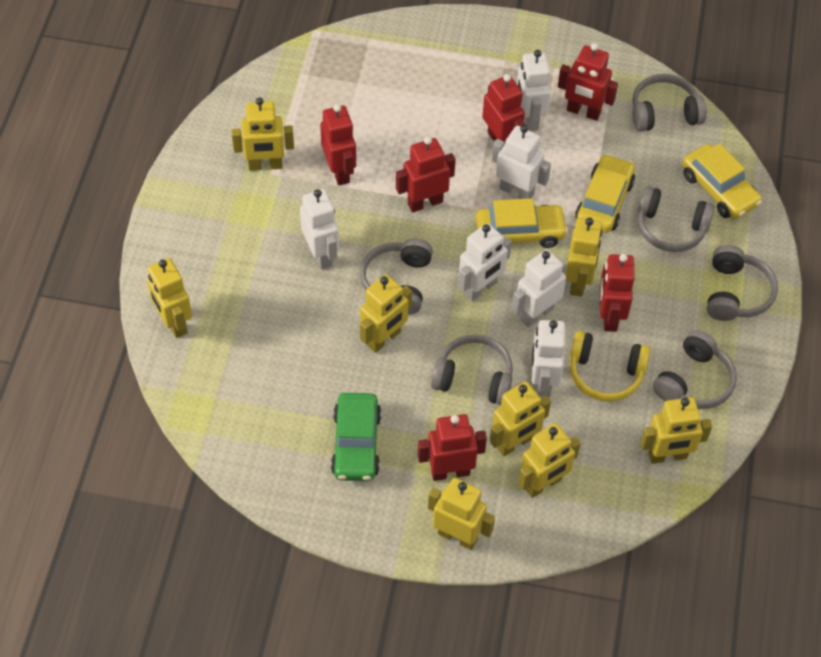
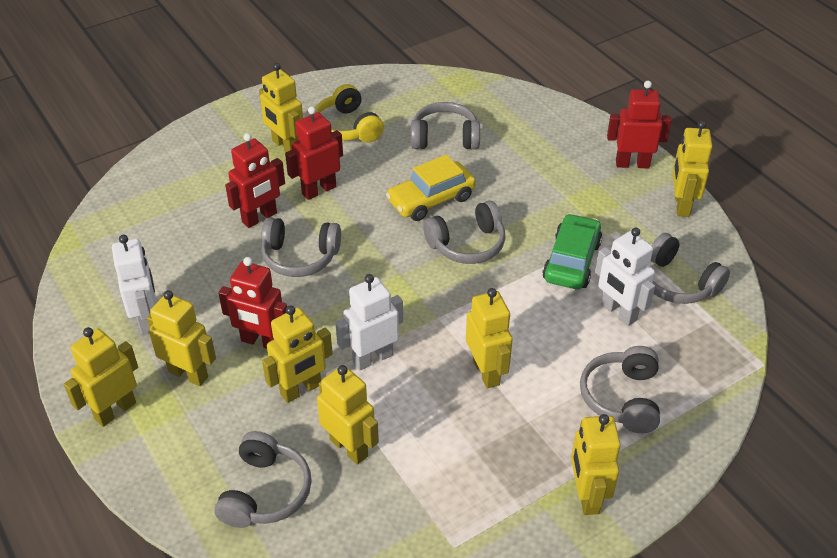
red robot: 6 -> 4
white robot: 6 -> 3
yellow car: 3 -> 1

